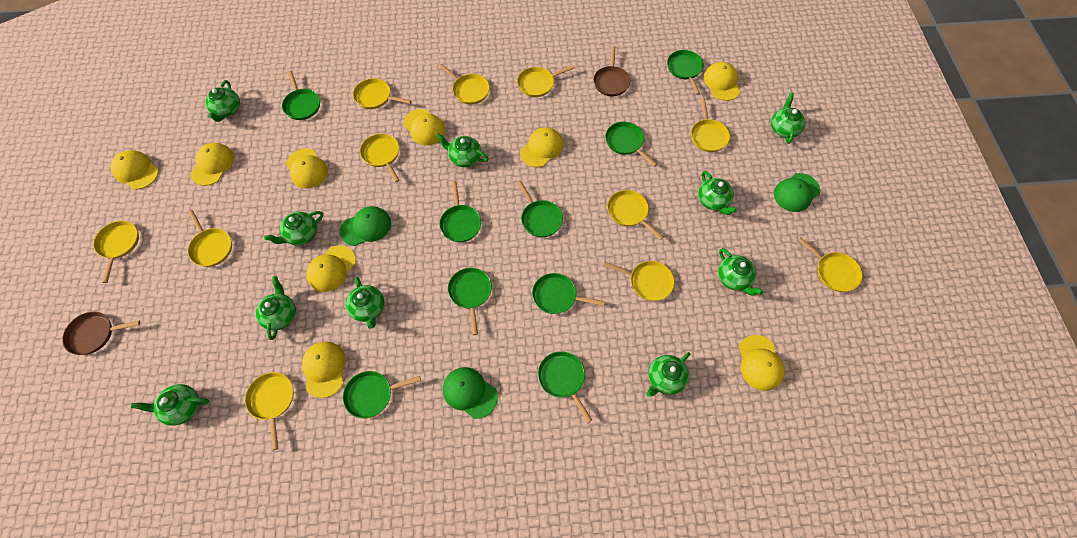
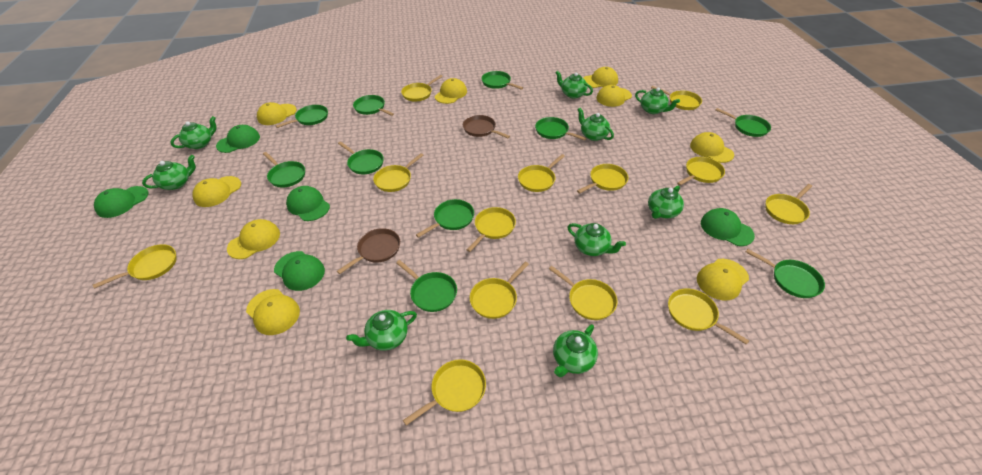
green cap: 3 -> 5
green pan: 9 -> 10
green teapot: 10 -> 9
yellow pan: 11 -> 13

